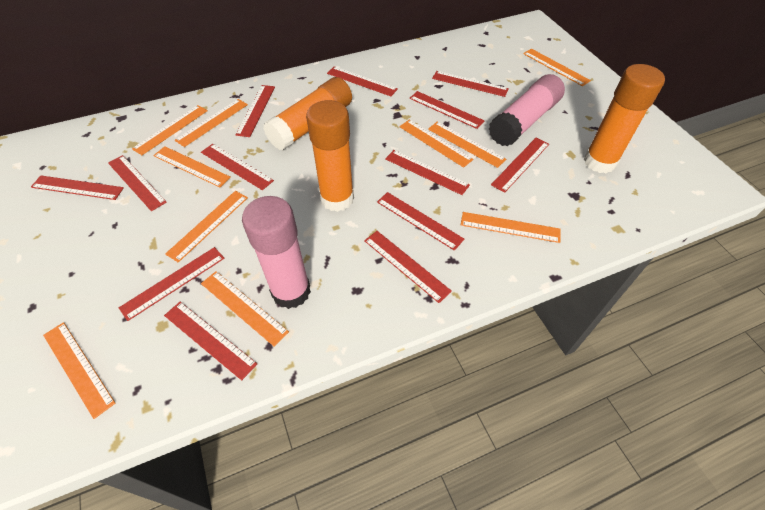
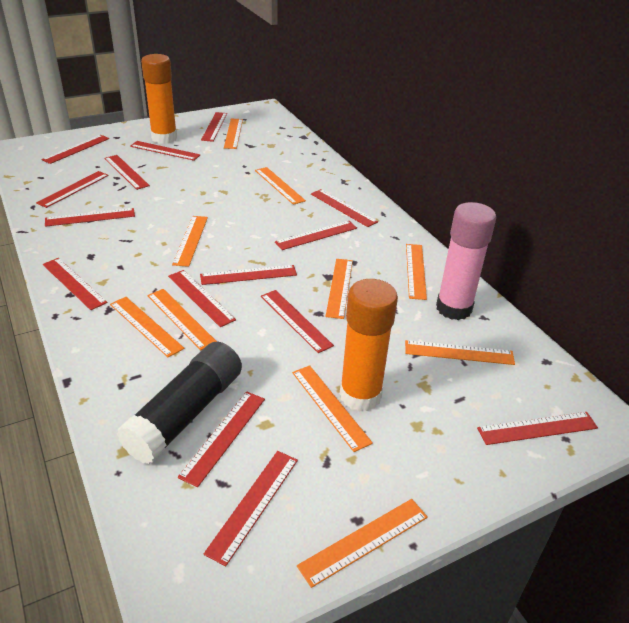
black glue stick: 0 -> 1
orange glue stick: 3 -> 2
pink glue stick: 2 -> 1
red ruler: 13 -> 15

